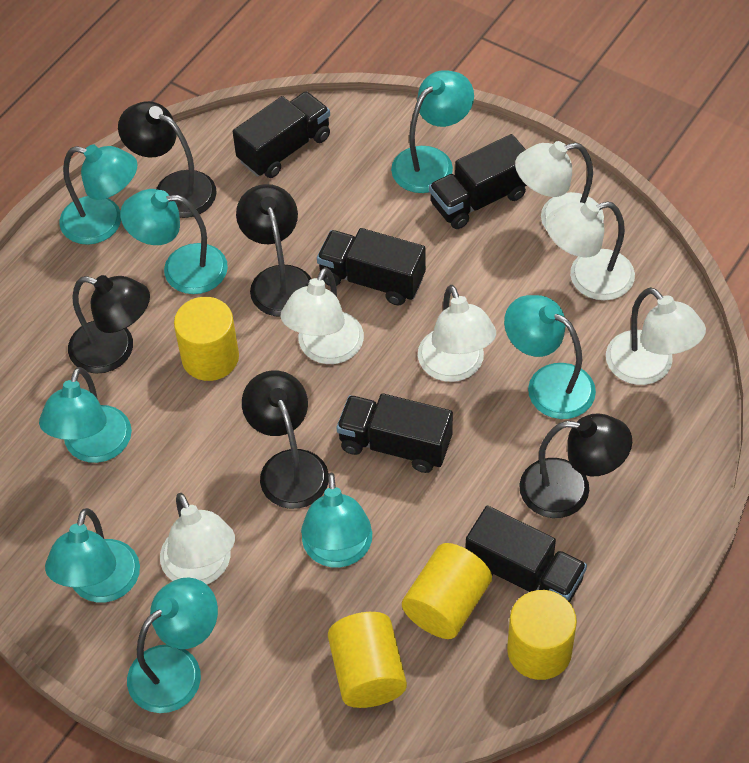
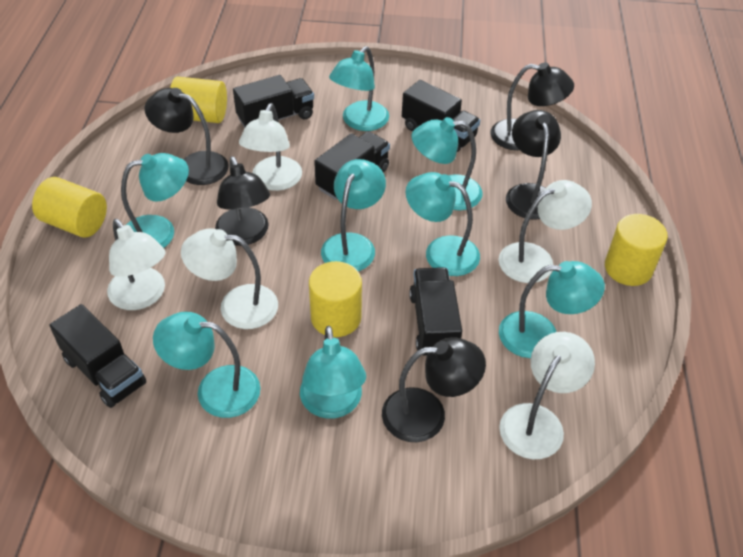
white lamp: 6 -> 5

